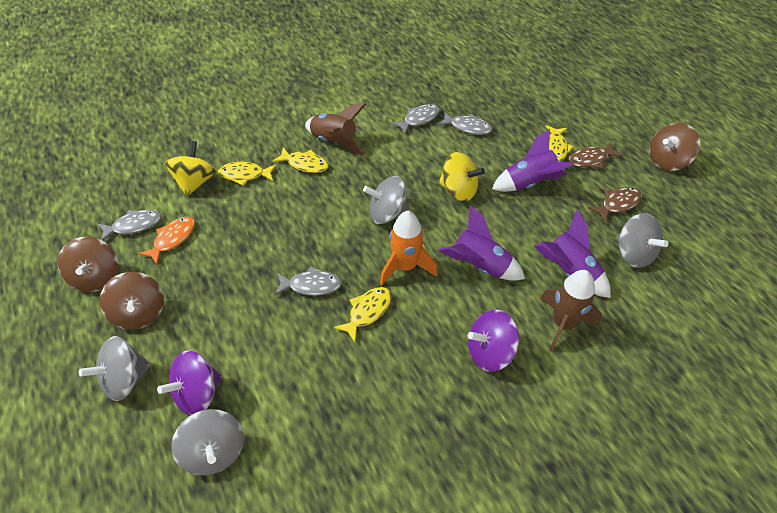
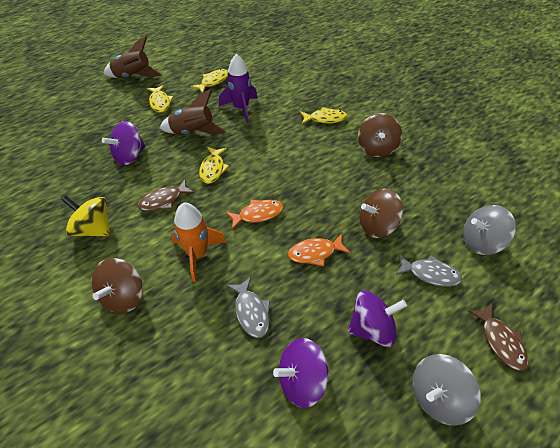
grey fish: 4 -> 2
grey spinning top: 4 -> 2
orange fish: 1 -> 2
purple rocket: 3 -> 1
purple spinning top: 2 -> 3
yellow spinning top: 2 -> 1

